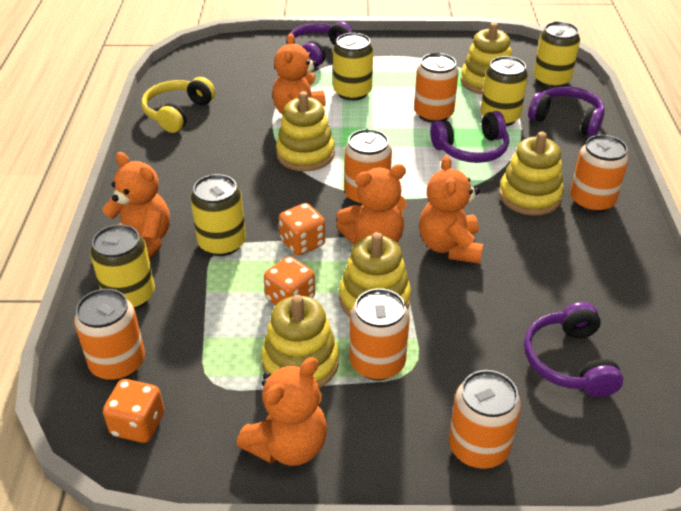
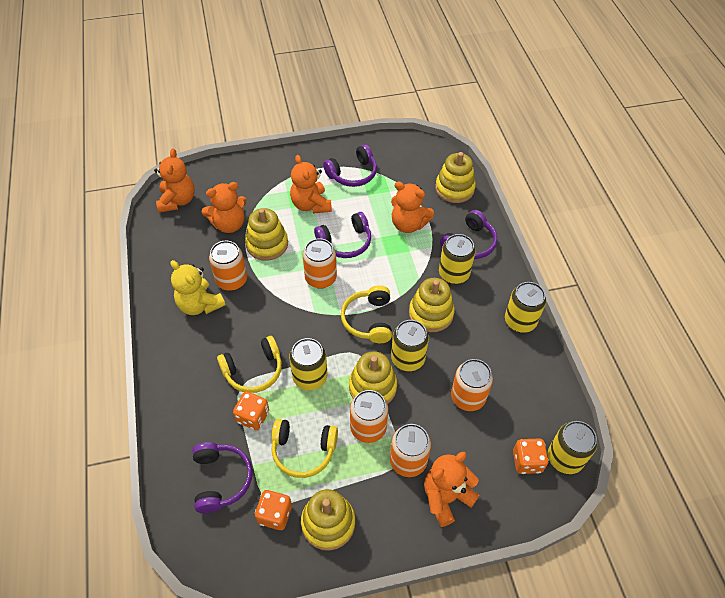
orange can: 6 -> 5
yellow headphones: 1 -> 3
yellow teddy bear: 0 -> 1

